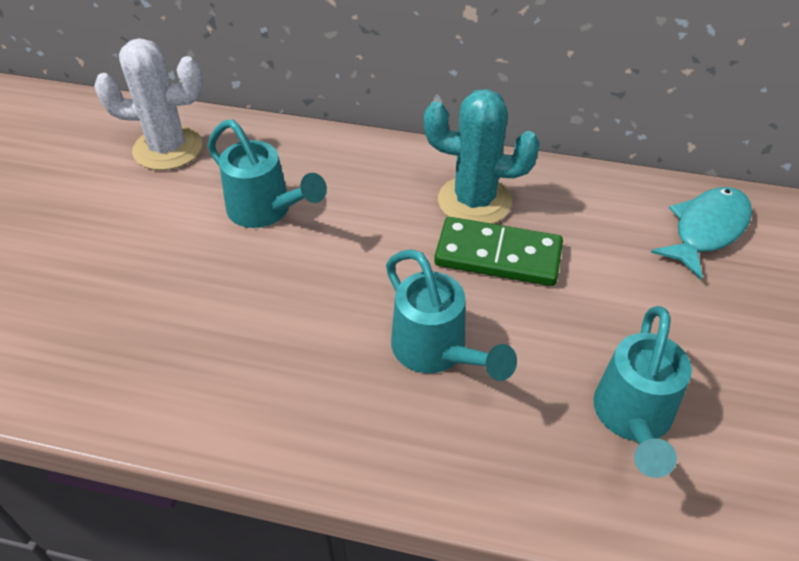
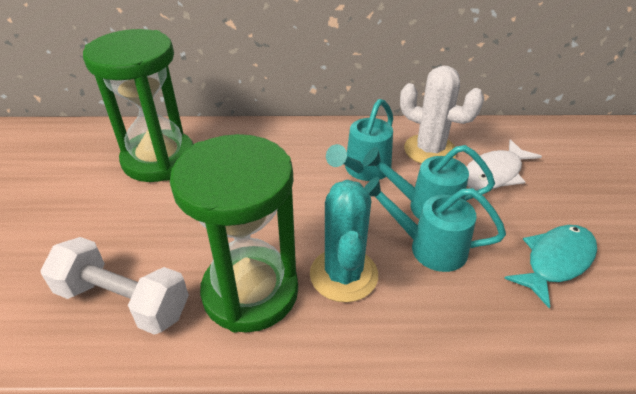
green domino: 1 -> 0
green hourglass: 0 -> 2
white dumbbell: 0 -> 1
white fish: 0 -> 1

